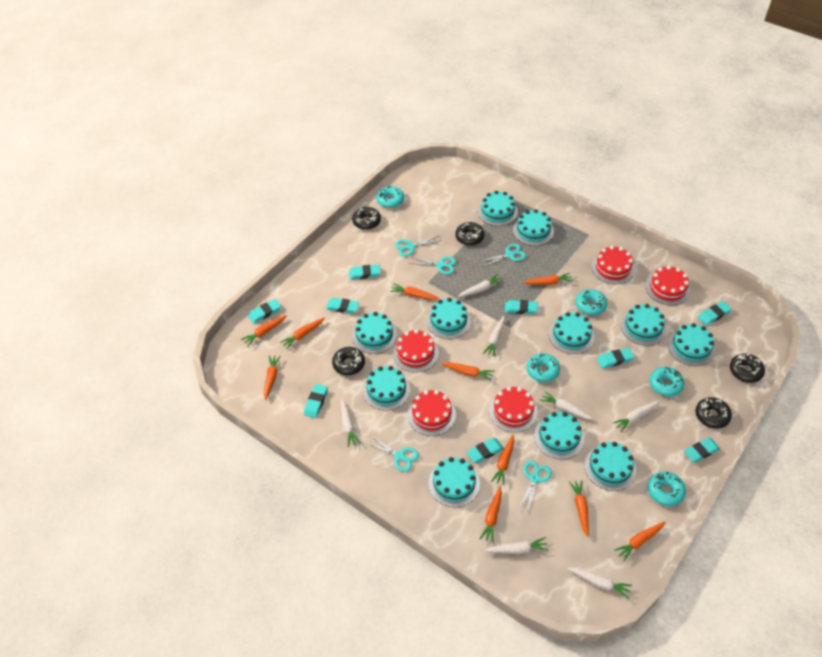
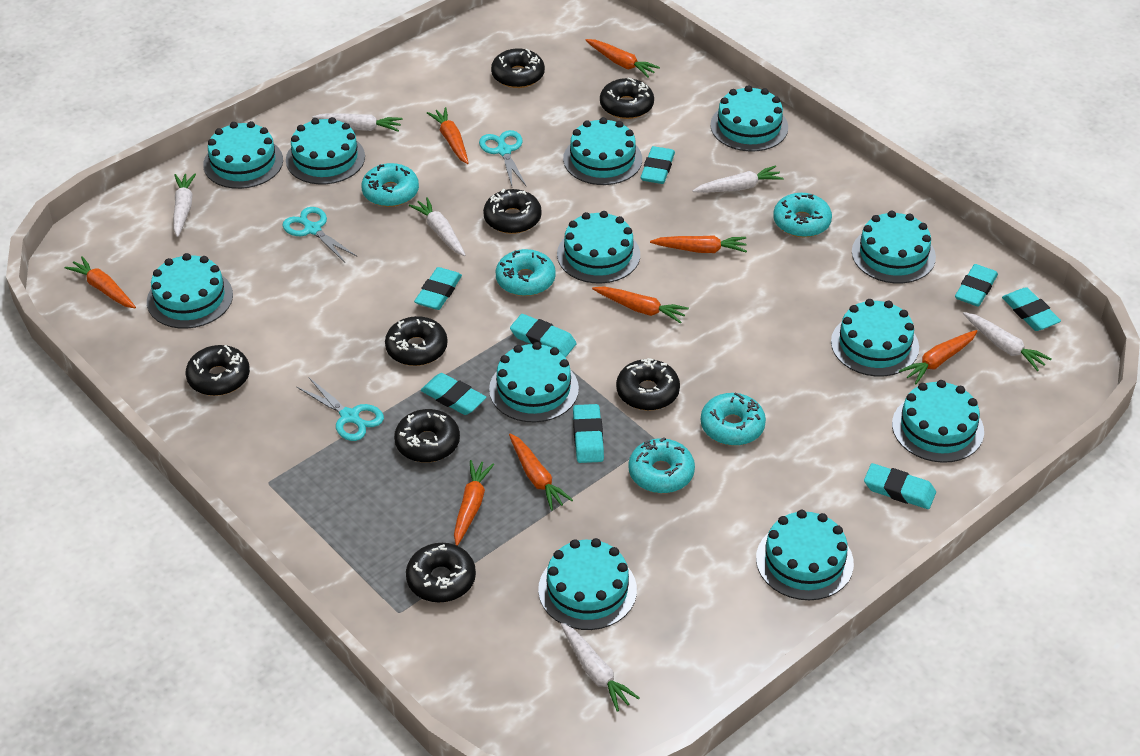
black donut: 5 -> 8
orange carrot: 10 -> 8
red cake: 5 -> 0
turquoise cake: 11 -> 12
turquoise eraser: 9 -> 8
turquoise scissors: 5 -> 3
white carrot: 7 -> 6

